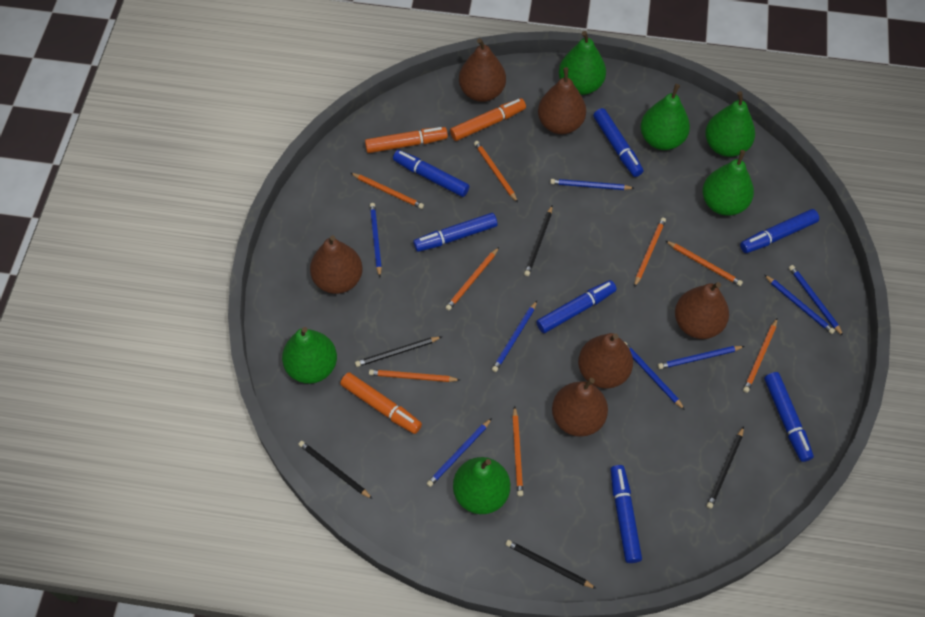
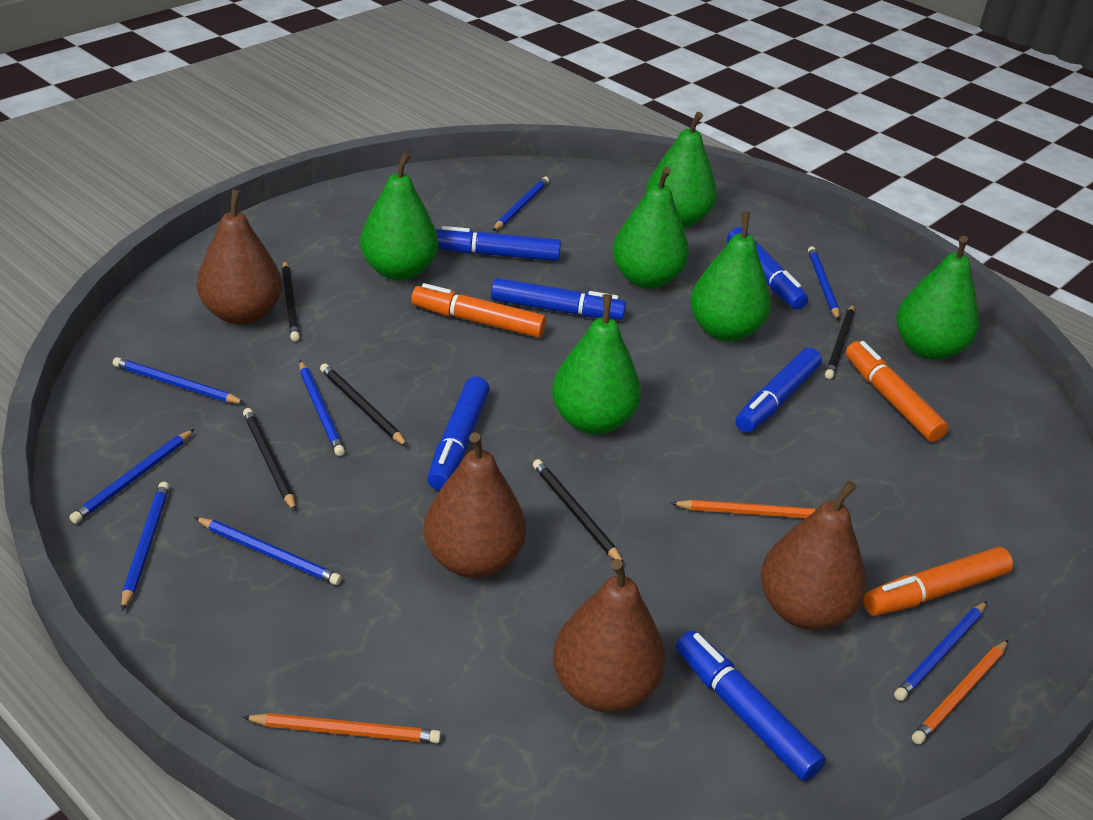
blue marker: 7 -> 6
brown pear: 6 -> 4
orange pencil: 8 -> 3

